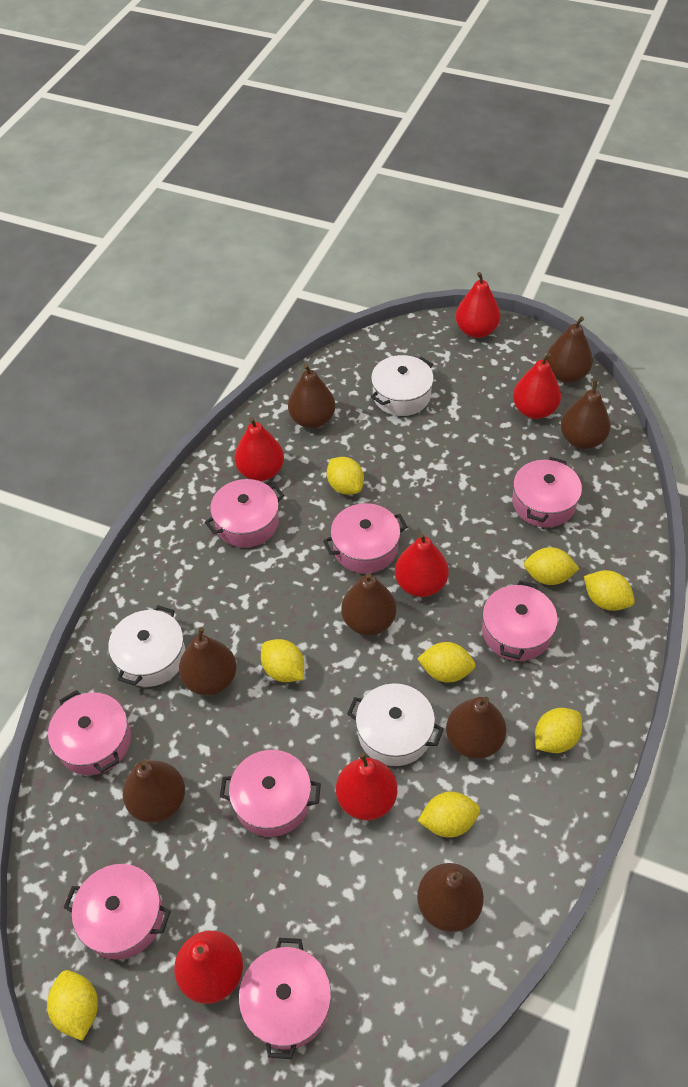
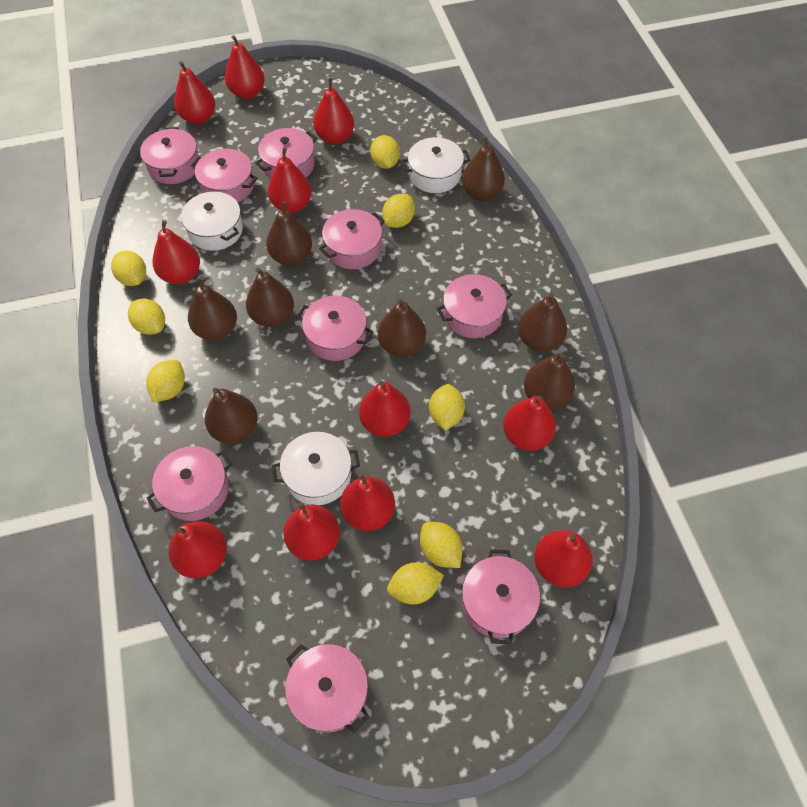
pink pot: 8 -> 9
red pear: 6 -> 11

